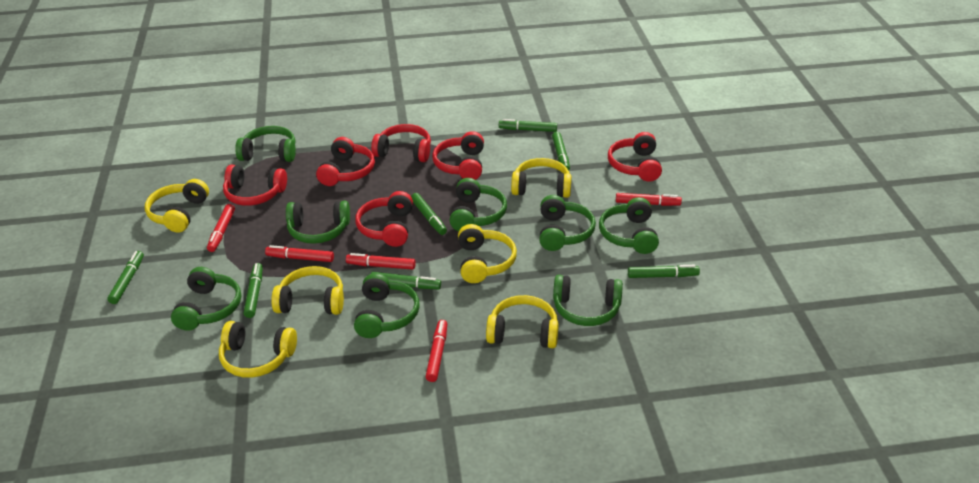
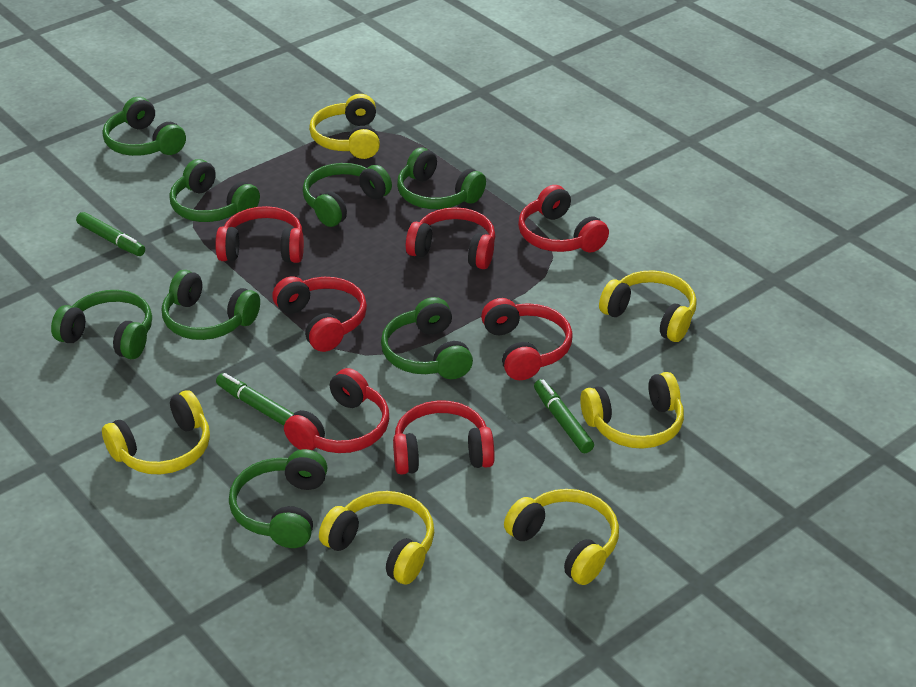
green marker: 7 -> 3
red headphones: 6 -> 7
red marker: 5 -> 0

